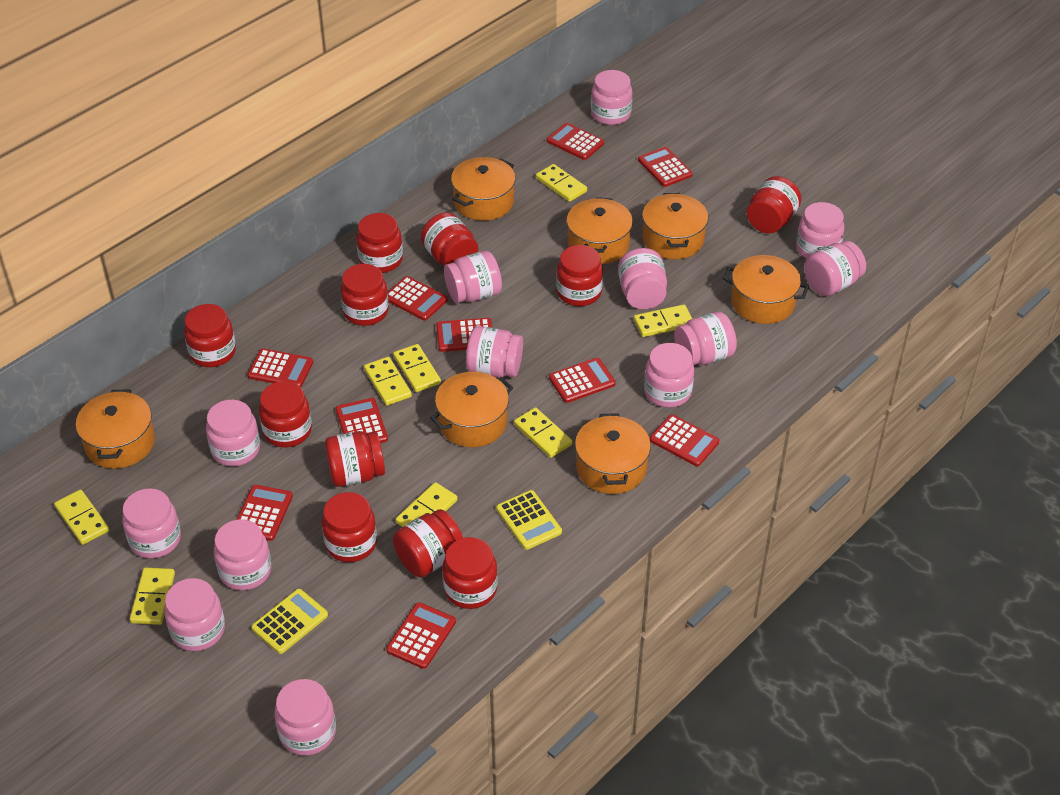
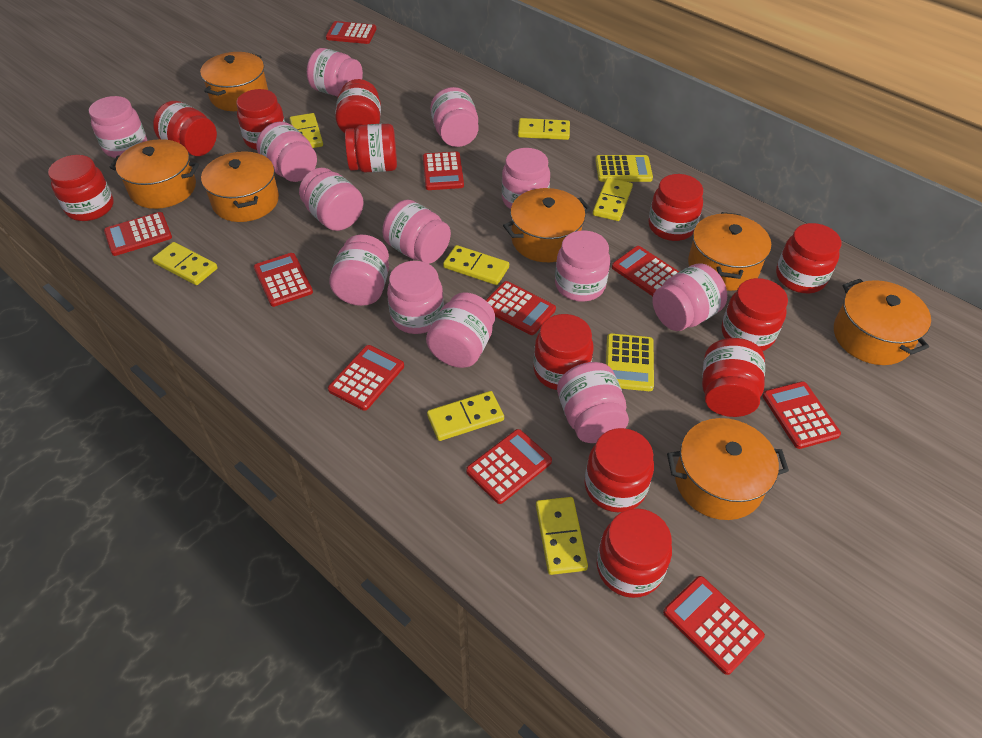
red jar: 11 -> 12
yellow domino: 8 -> 7

